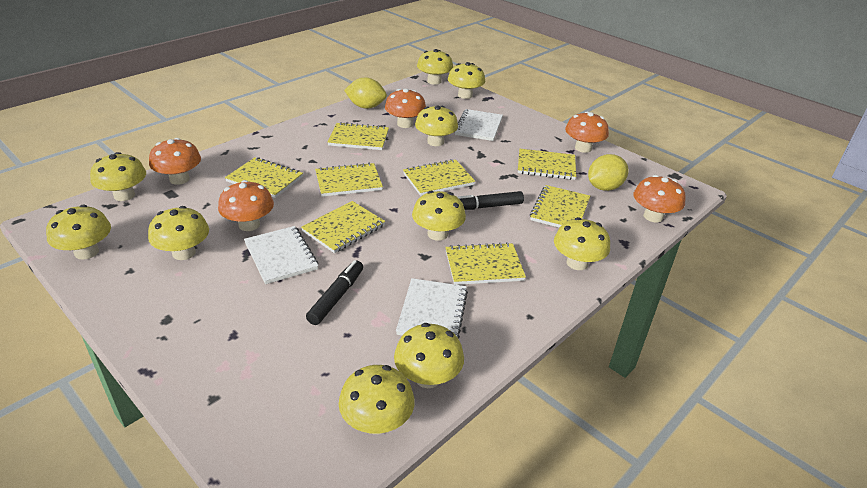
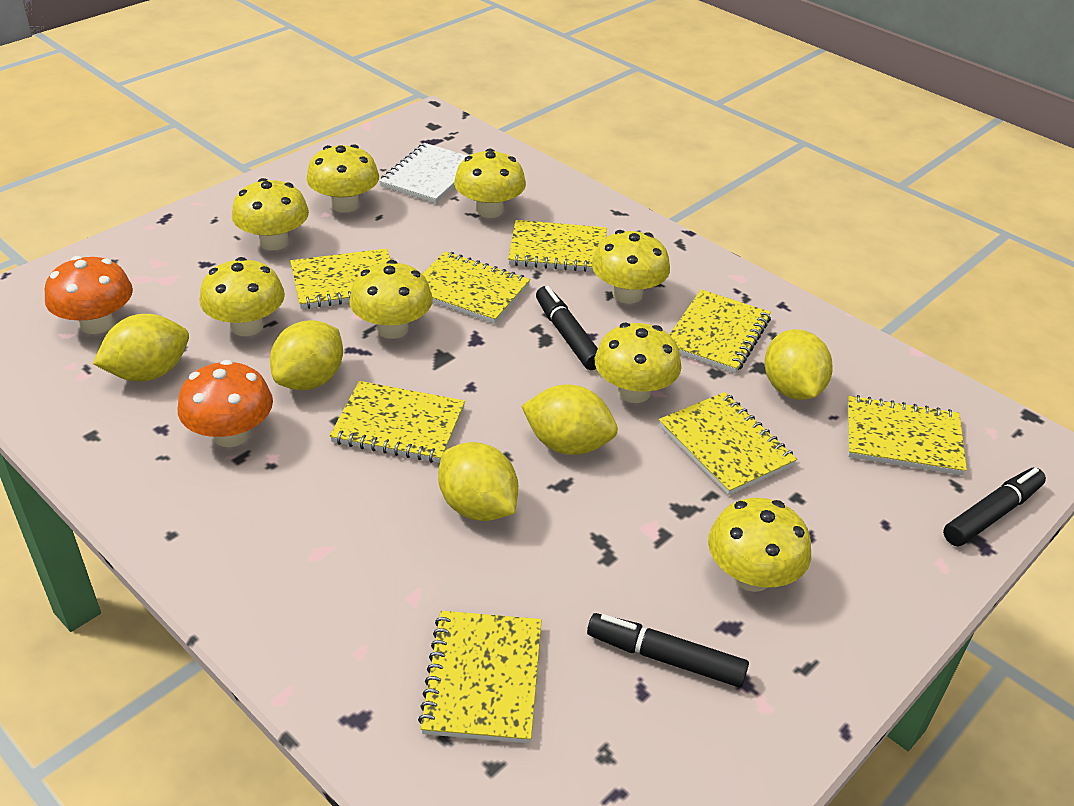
black marker: 2 -> 3
orange mushroom: 5 -> 2
white notebook: 3 -> 1
yellow lemon: 2 -> 5
yellow mushroom: 10 -> 8

